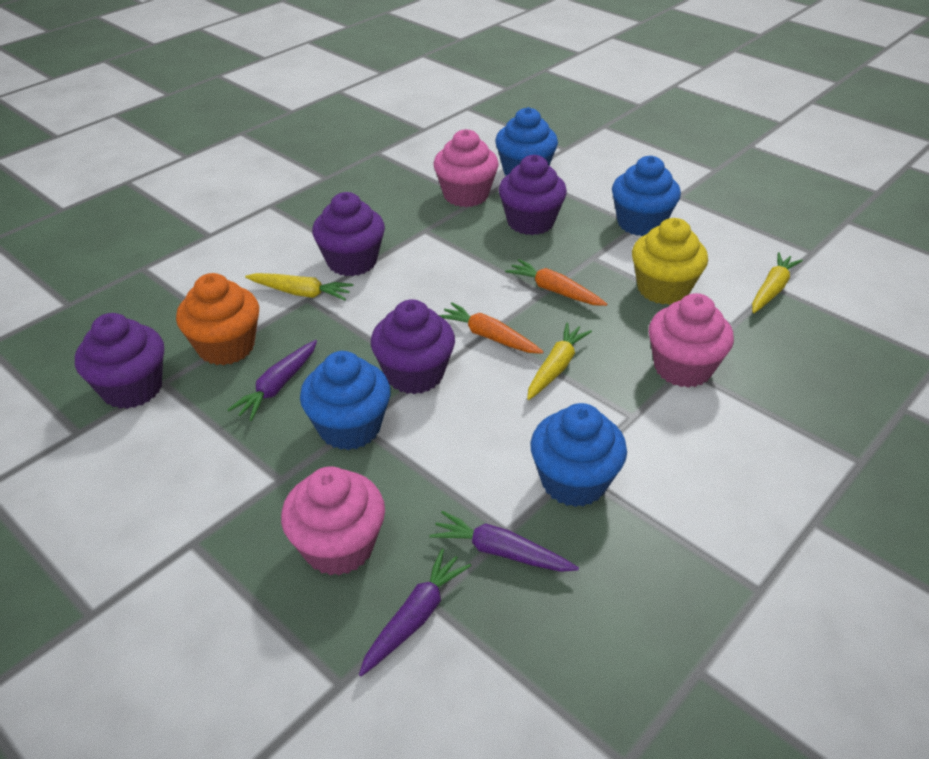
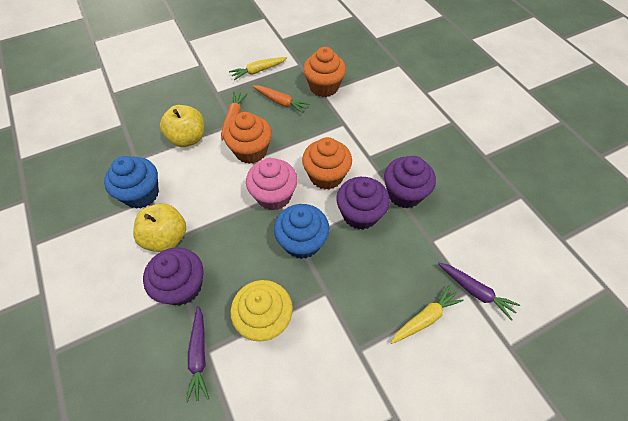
blue cupcake: 4 -> 2
orange cupcake: 1 -> 3
pink cupcake: 3 -> 1
purple carrot: 3 -> 2
purple cupcake: 4 -> 3
yellow apple: 0 -> 2
yellow carrot: 3 -> 2

